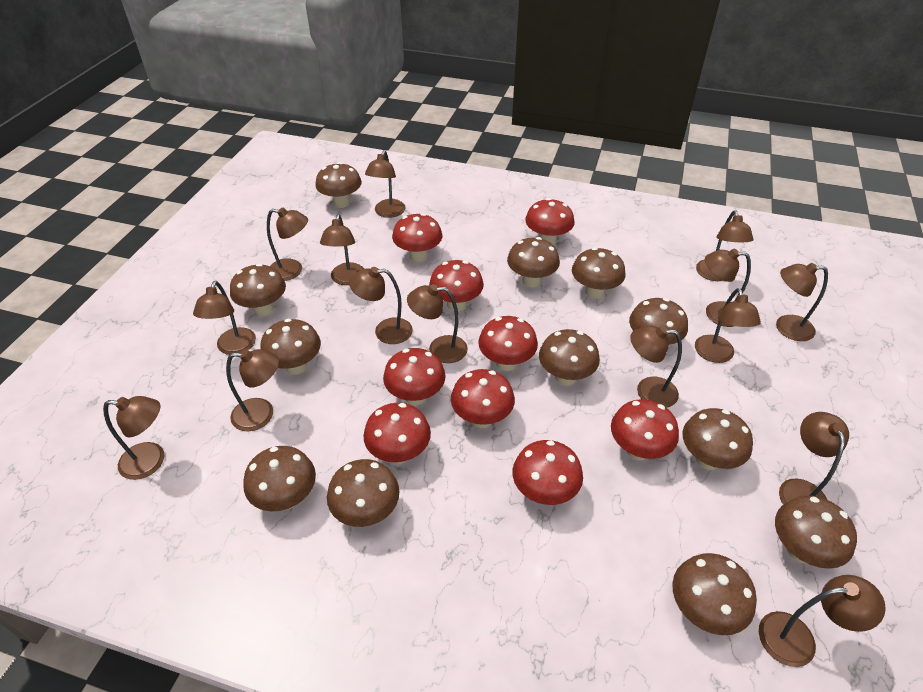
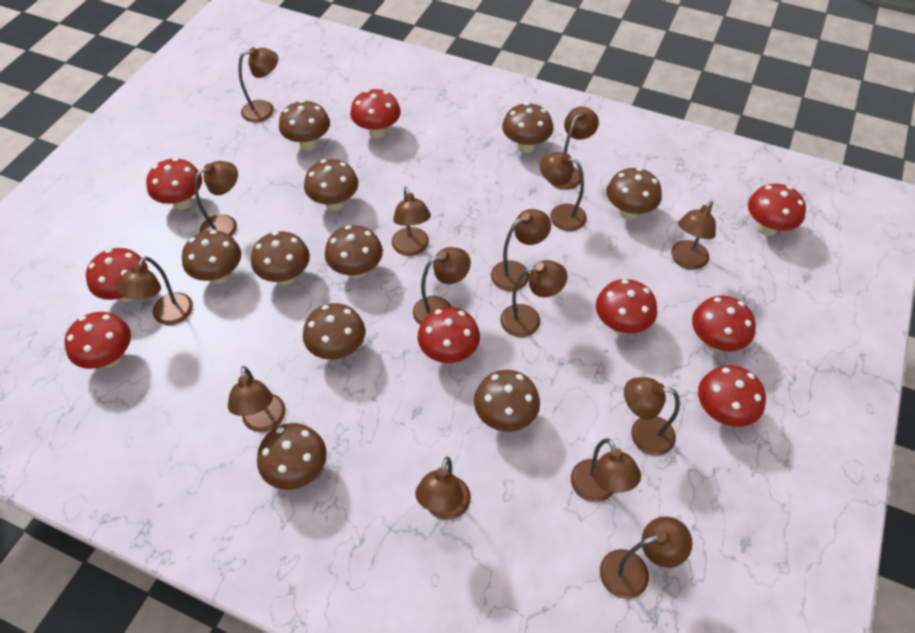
brown mushroom: 12 -> 10

